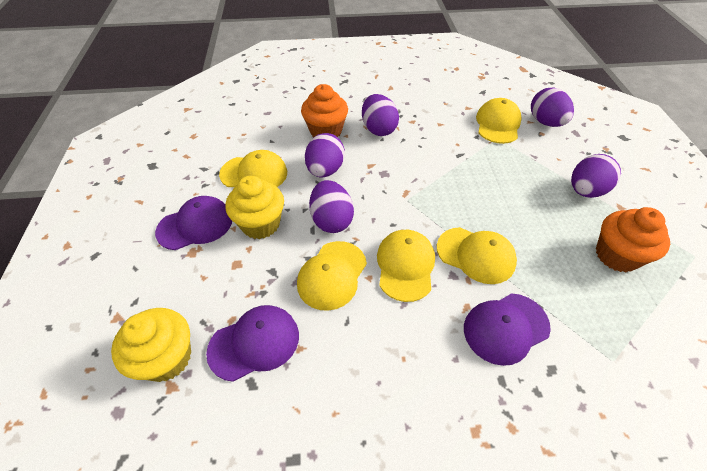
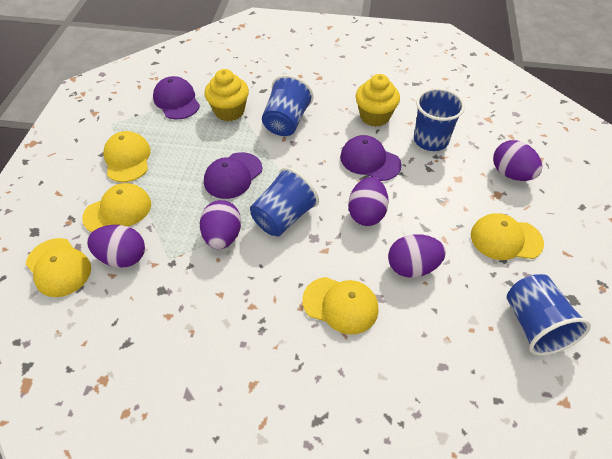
blue cup: 0 -> 4
orange cupcake: 2 -> 0

